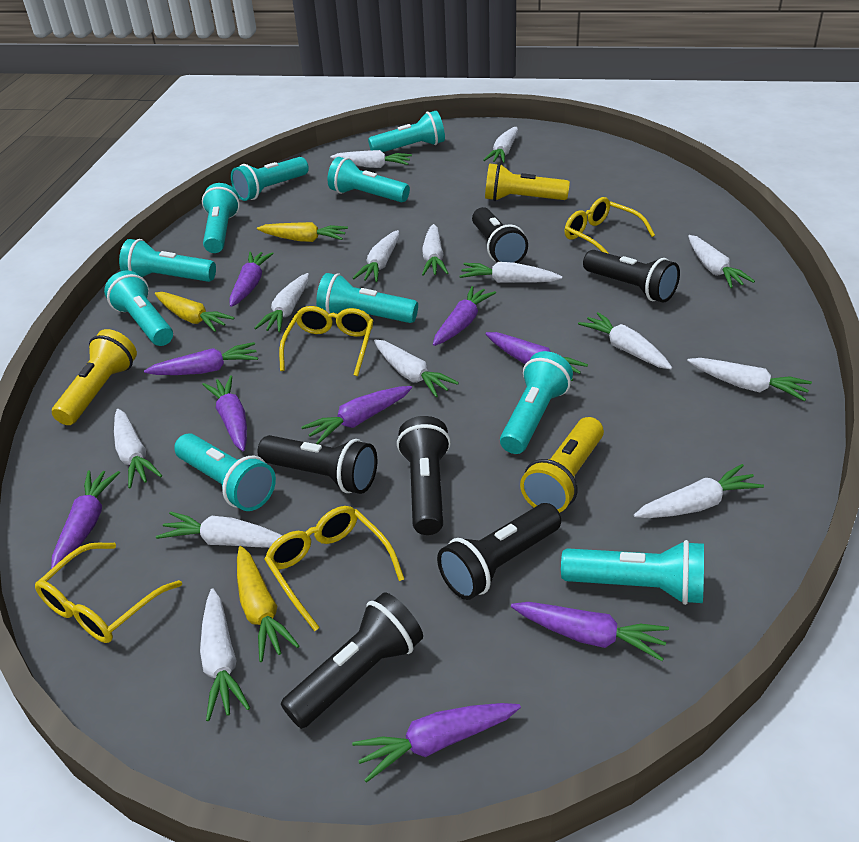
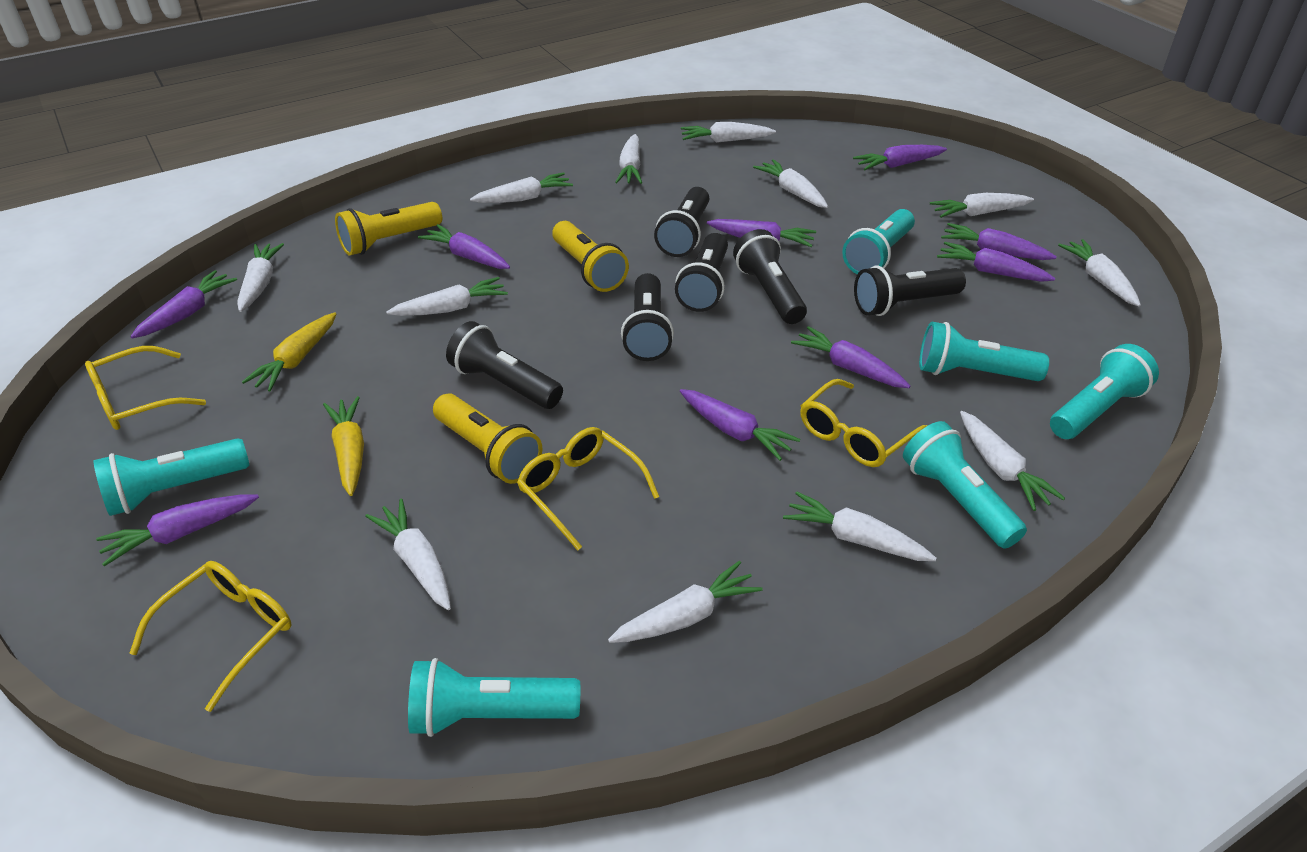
turquoise flashlight: 10 -> 6
white carrot: 14 -> 12
yellow carrot: 3 -> 2

